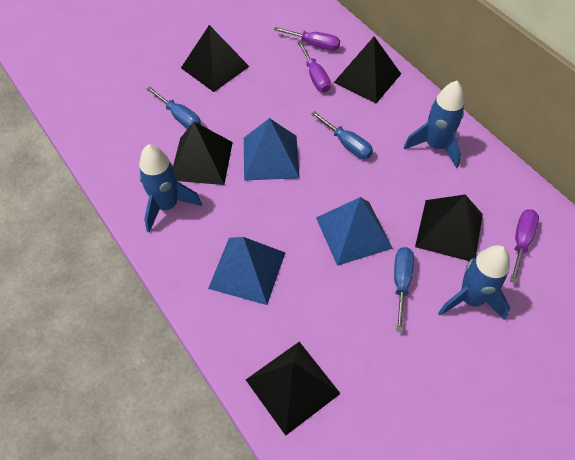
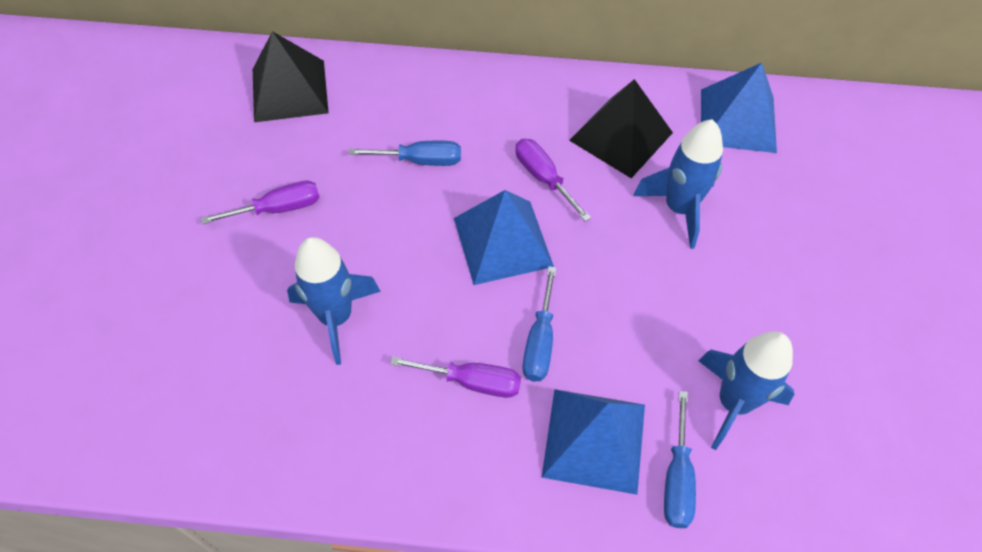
black pyramid: 5 -> 2

